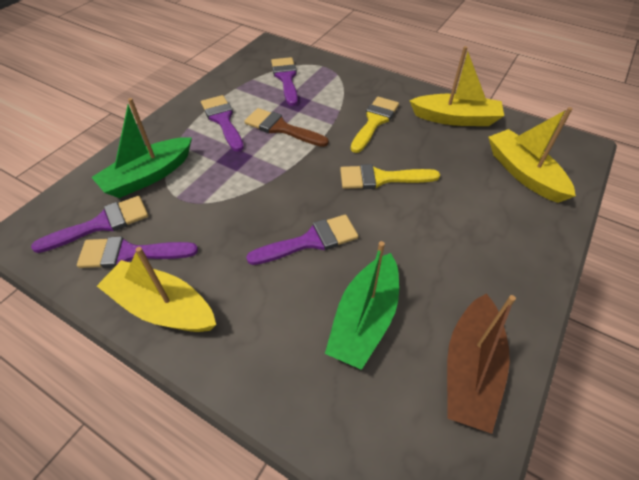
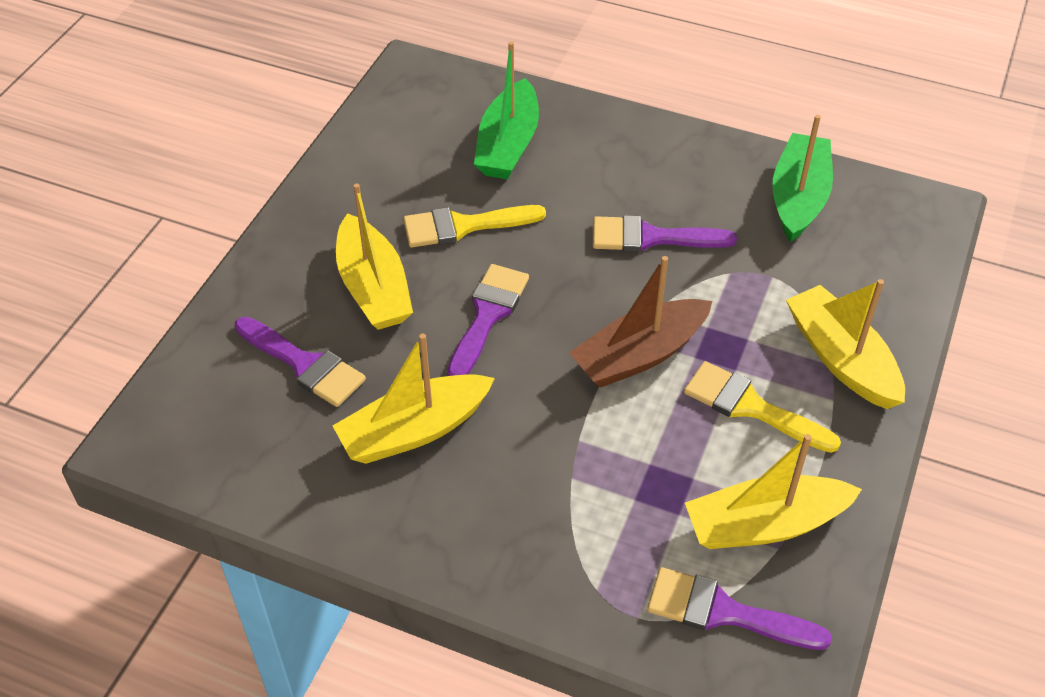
brown brush: 1 -> 0
purple brush: 5 -> 4
yellow boat: 3 -> 4

